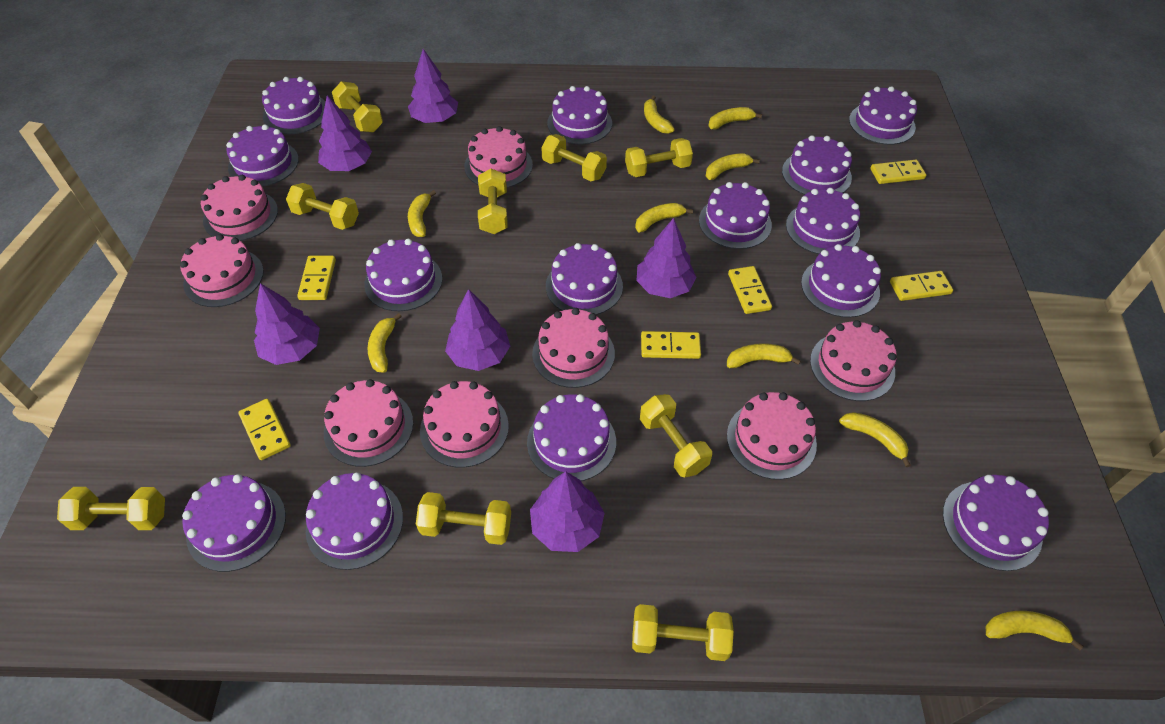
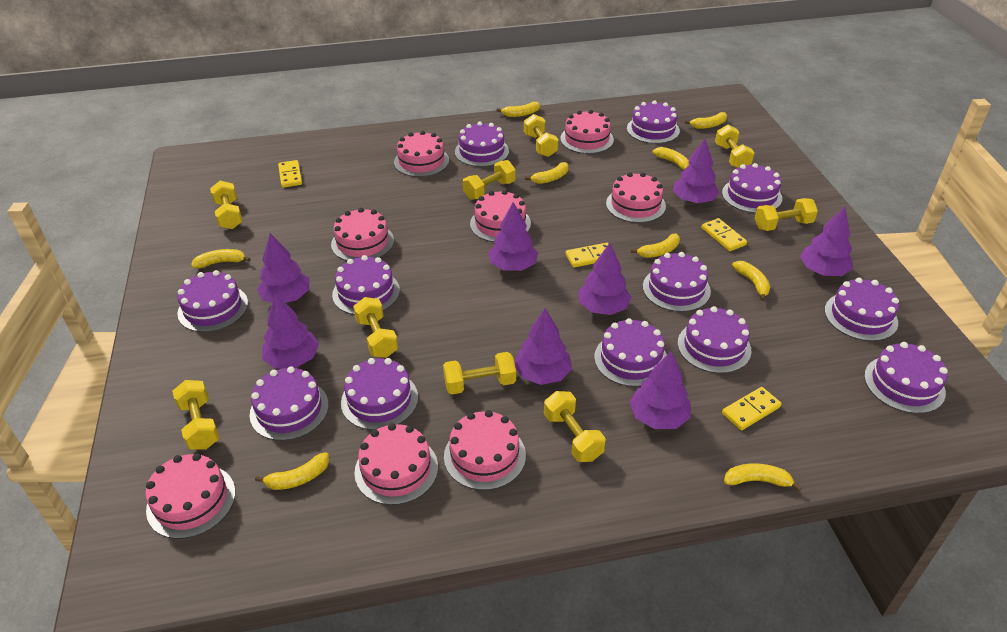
purple cake: 14 -> 12
purple tree: 6 -> 8
yellow domino: 6 -> 4

